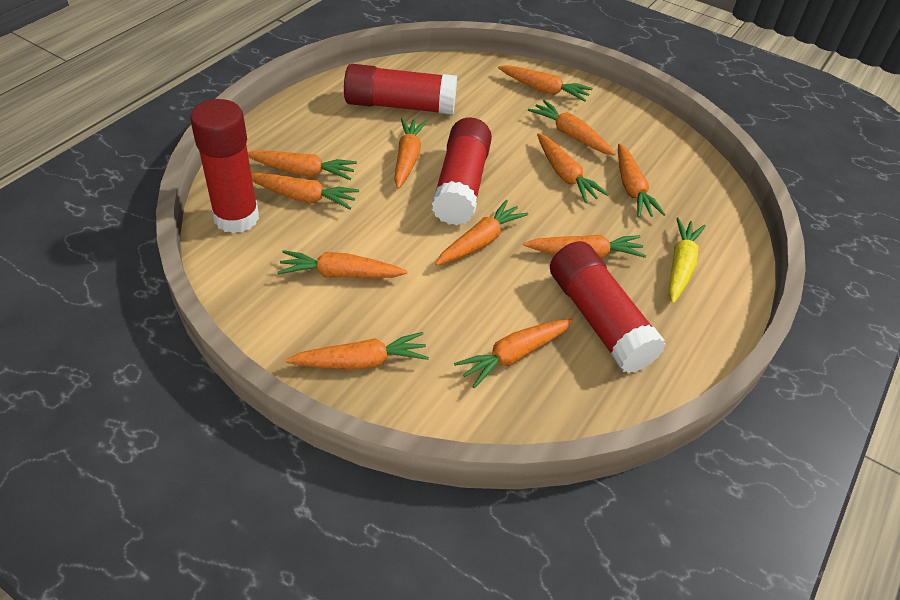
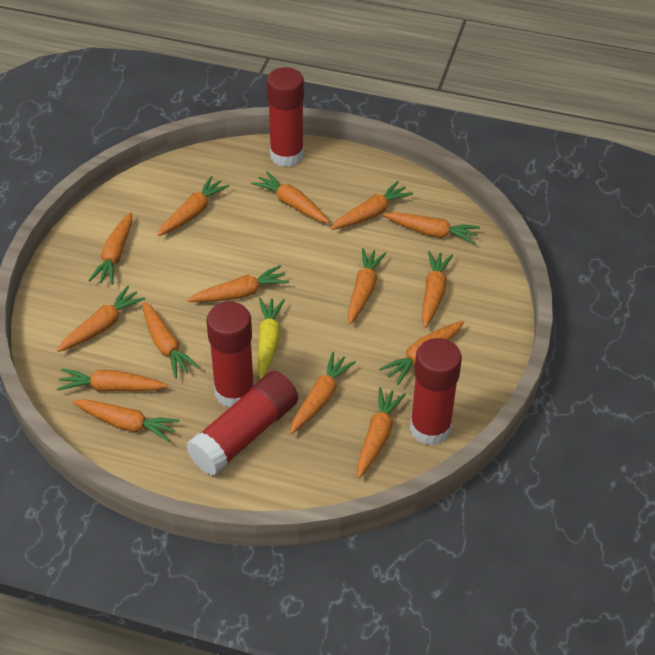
orange carrot: 12 -> 15

